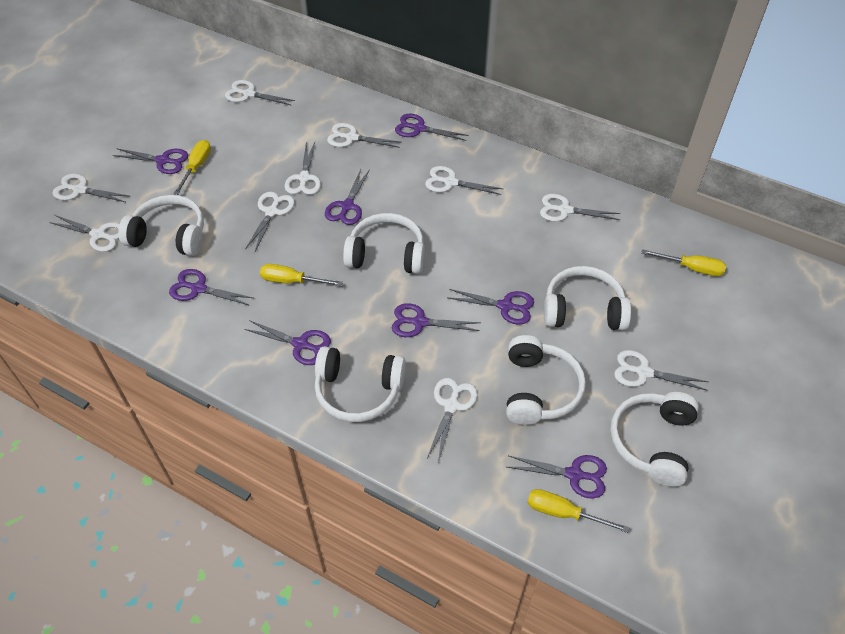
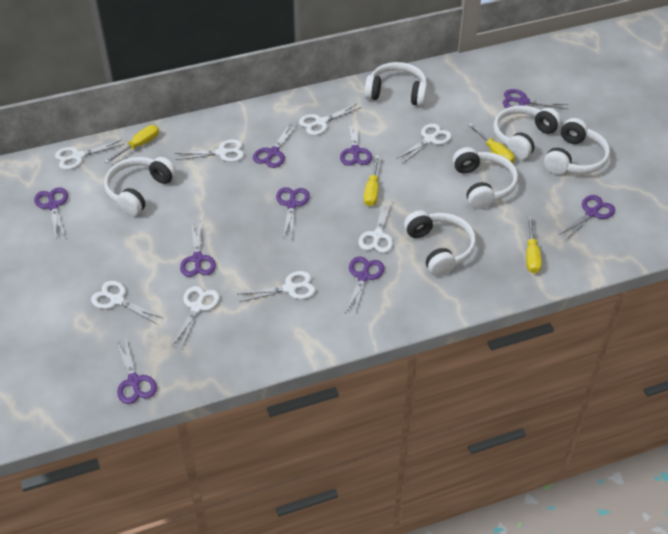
purple scissors: 8 -> 9
white scissors: 10 -> 8

